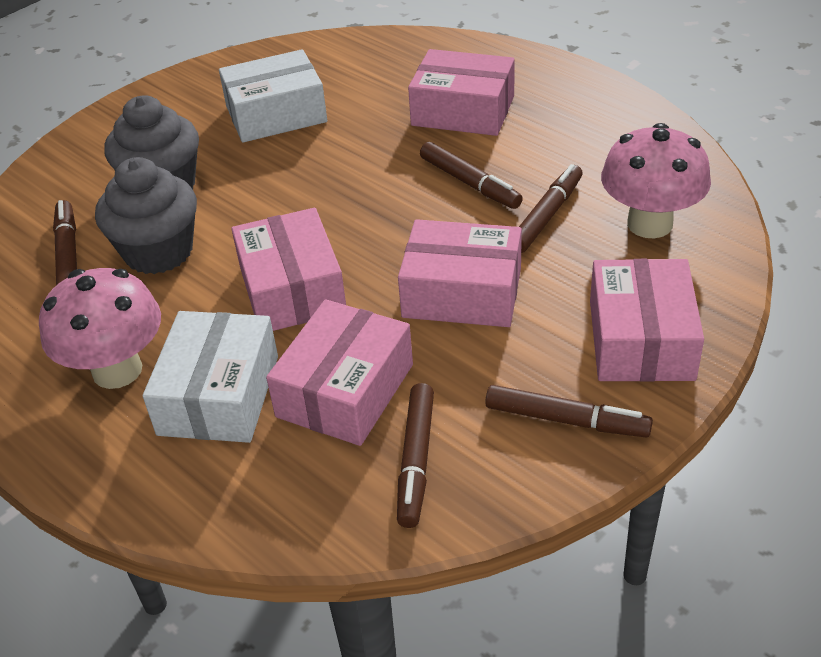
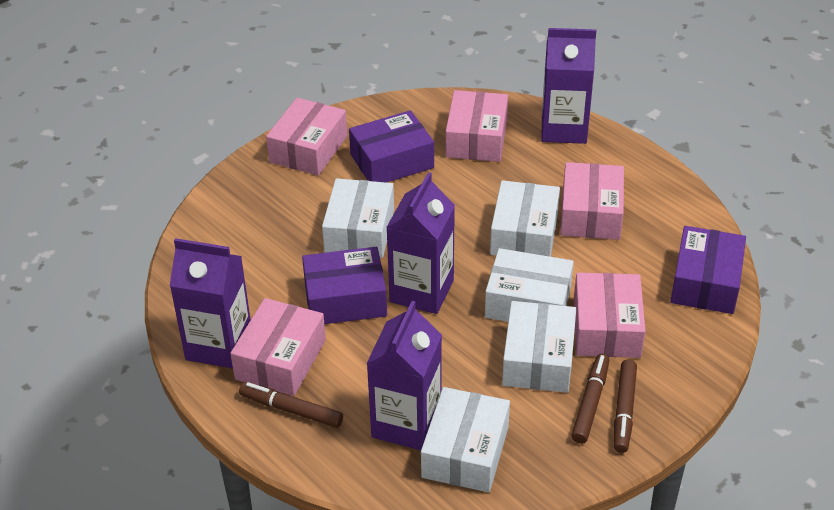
brown marker: 5 -> 3
grey cupcake: 2 -> 0
pink mushroom: 2 -> 0
purple box: 0 -> 3
purple carton: 0 -> 4
white box: 2 -> 5

